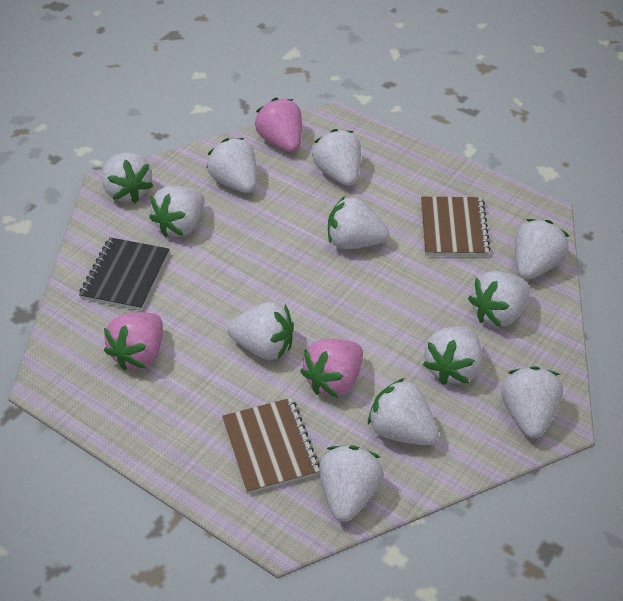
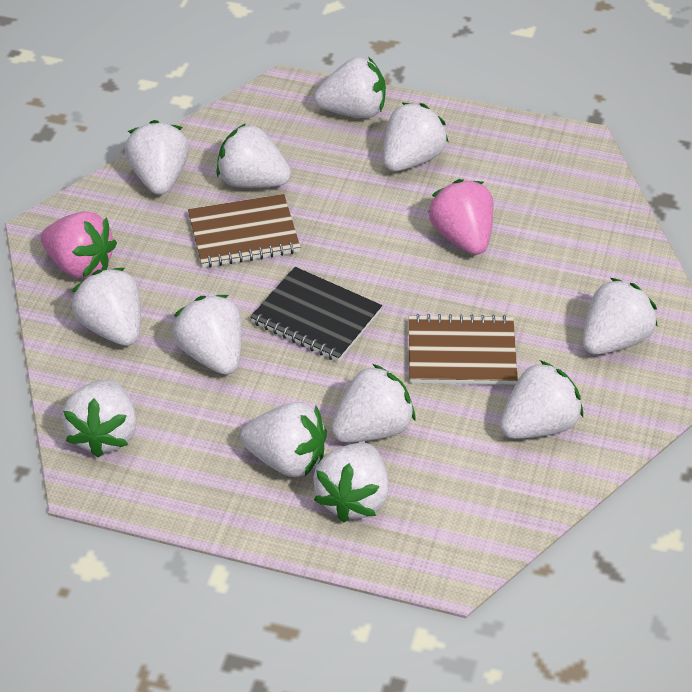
pink strawberry: 3 -> 2

